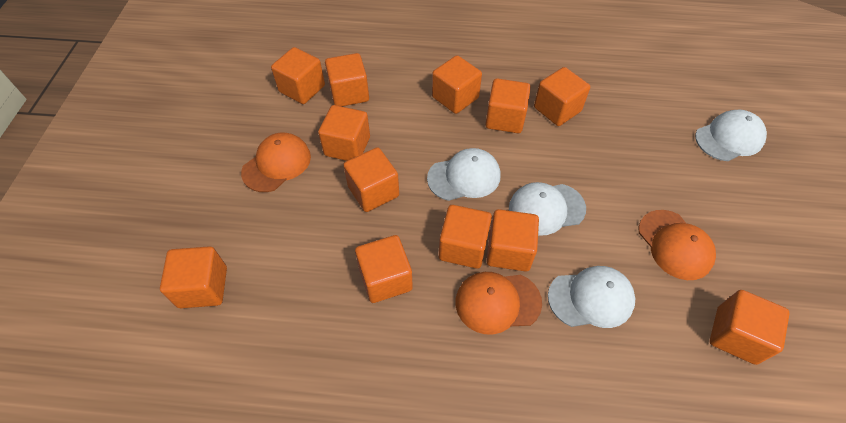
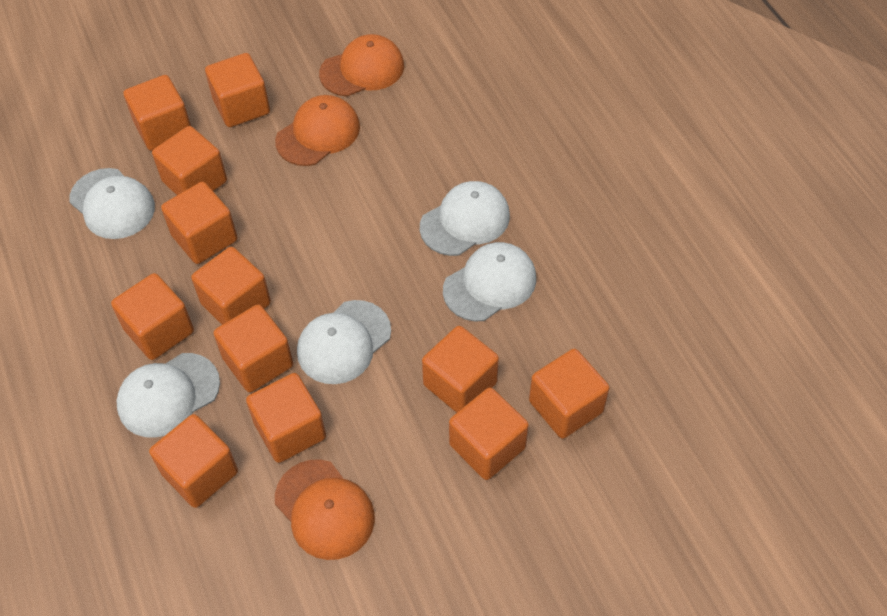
white cap: 4 -> 5

